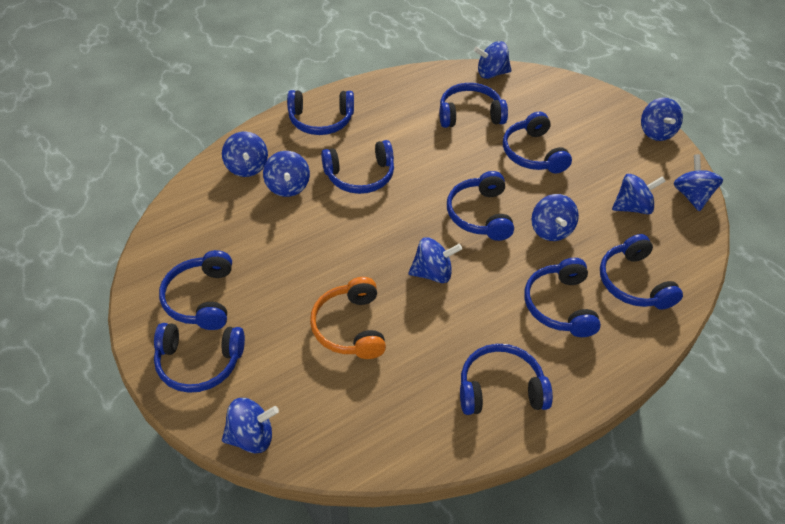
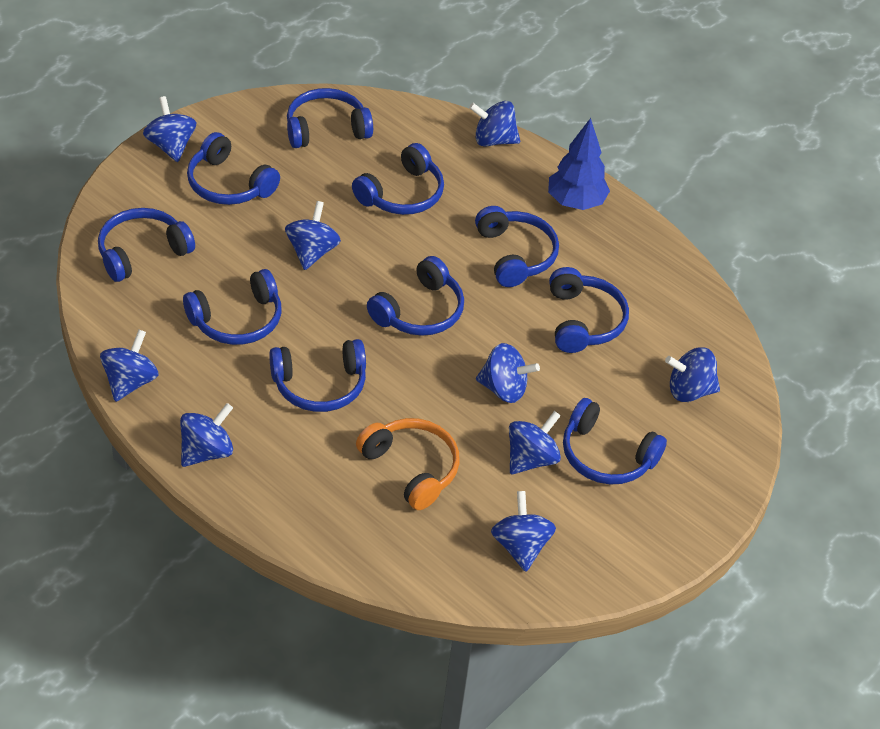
blue tree: 0 -> 1

